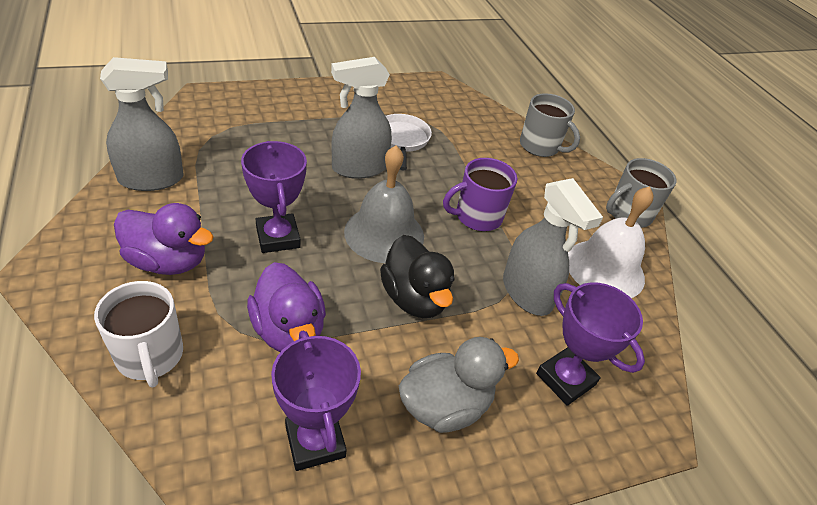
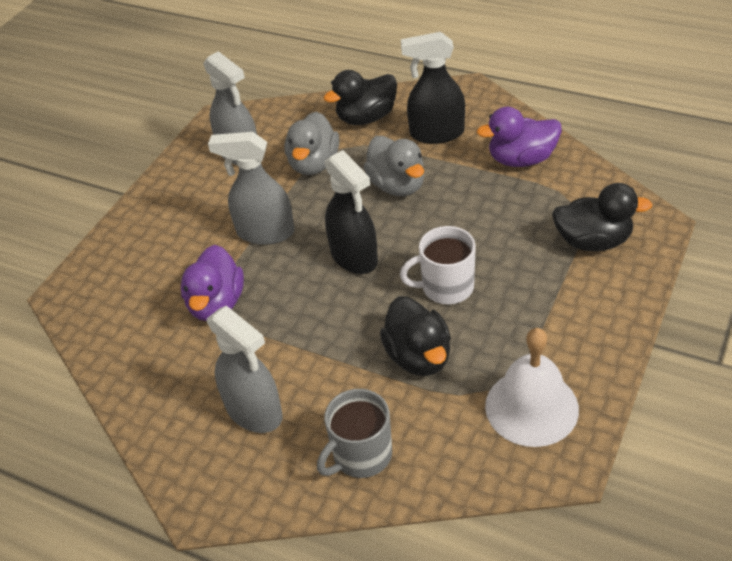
black duck: 1 -> 3
black spray bottle: 0 -> 2
grey bell: 1 -> 0
grey duck: 1 -> 2
grey mug: 2 -> 1
purple mug: 1 -> 0
purple trophy: 3 -> 0
white pan: 1 -> 0

